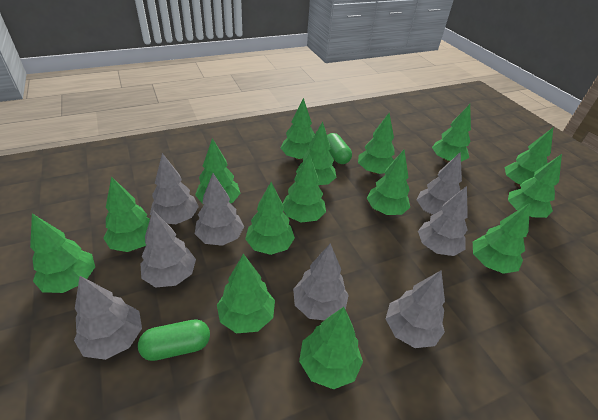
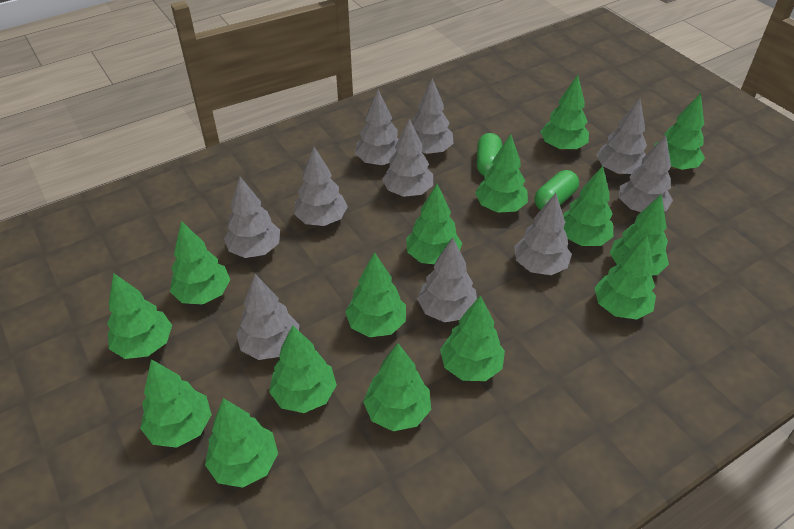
grey tree: 8 -> 10

